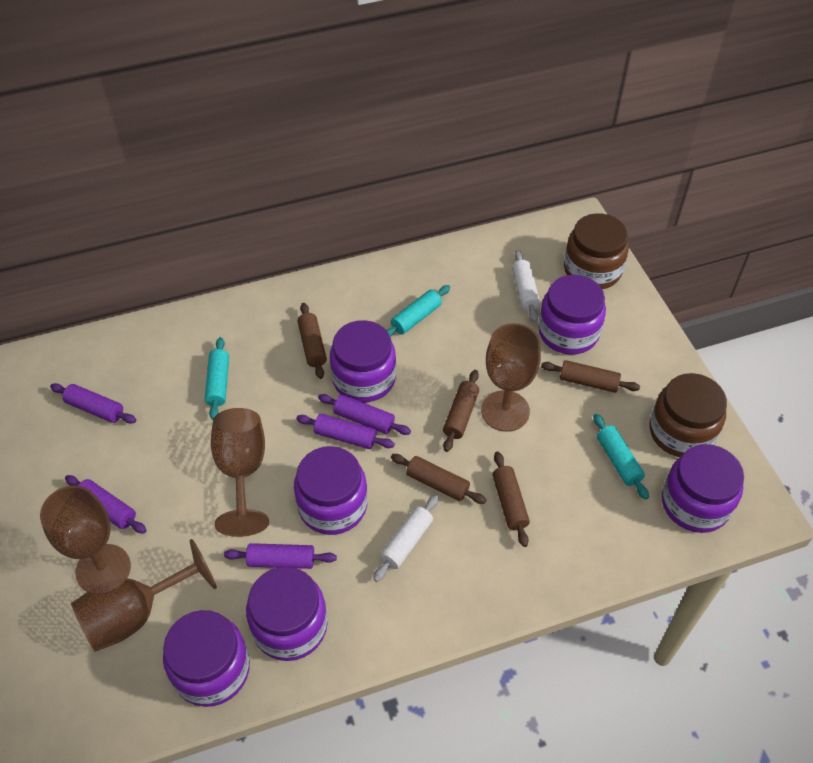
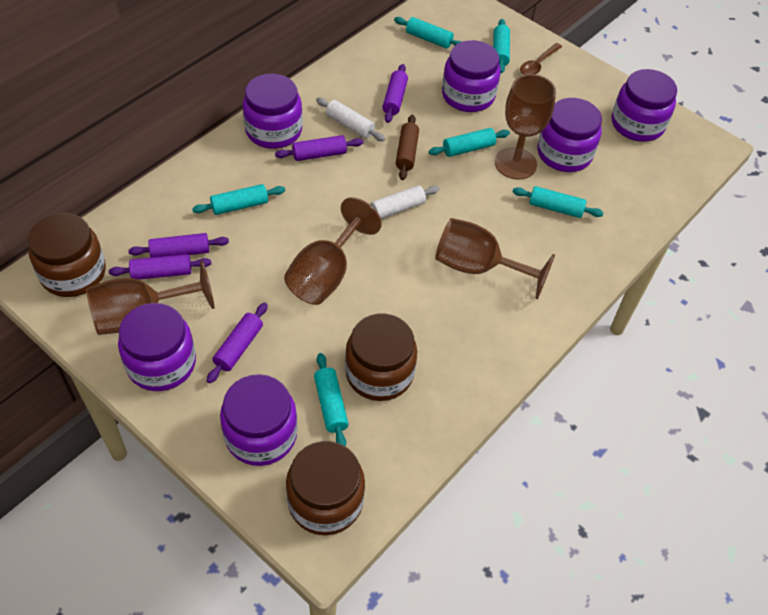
brown jar: 2 -> 3
brown rolling pin: 5 -> 1
brown spoon: 0 -> 1
turquoise rolling pin: 3 -> 6

